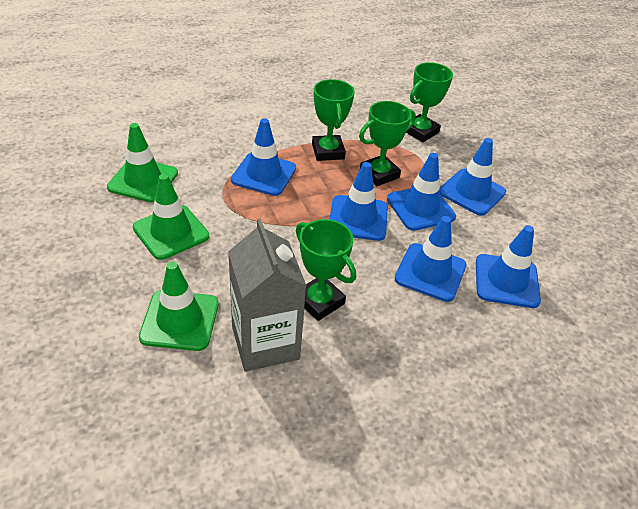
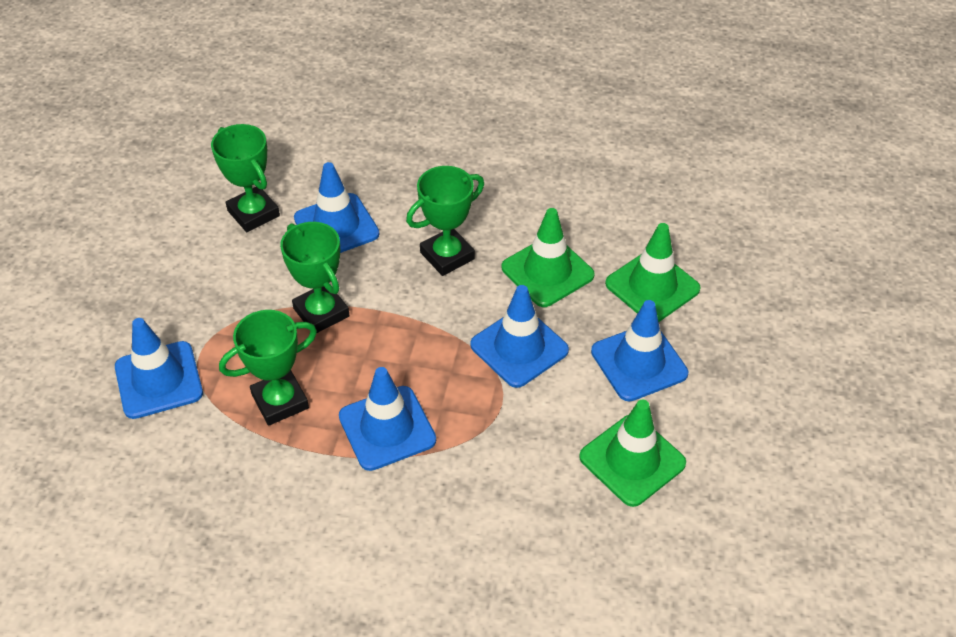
blue traffic cone: 6 -> 5
grey carton: 1 -> 0

